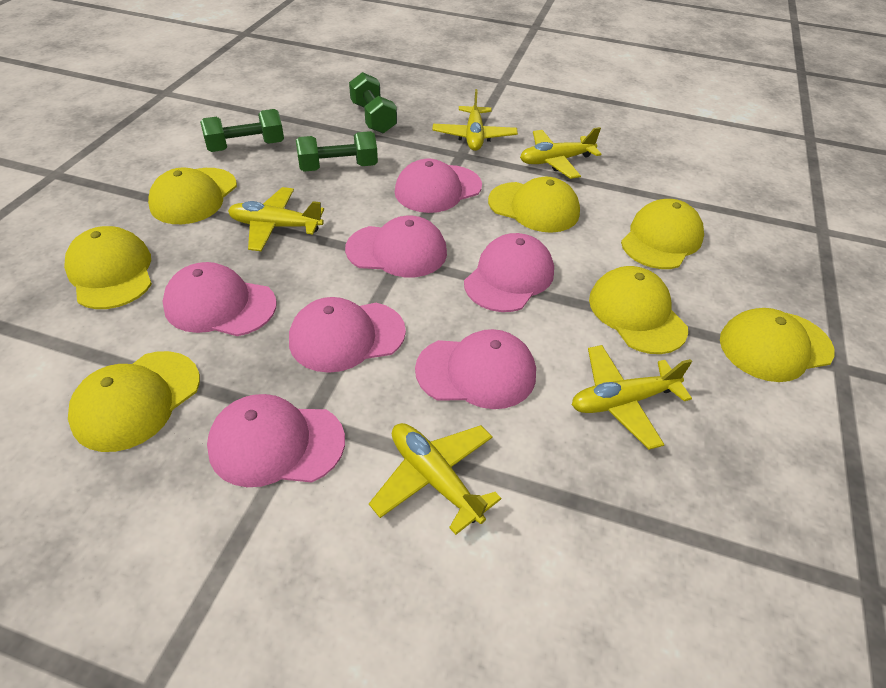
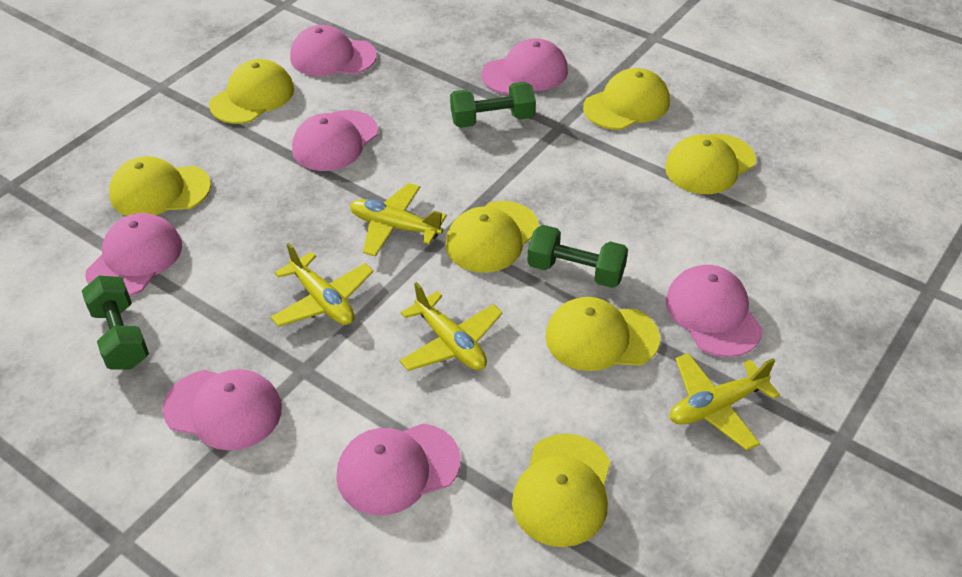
yellow plane: 5 -> 4

